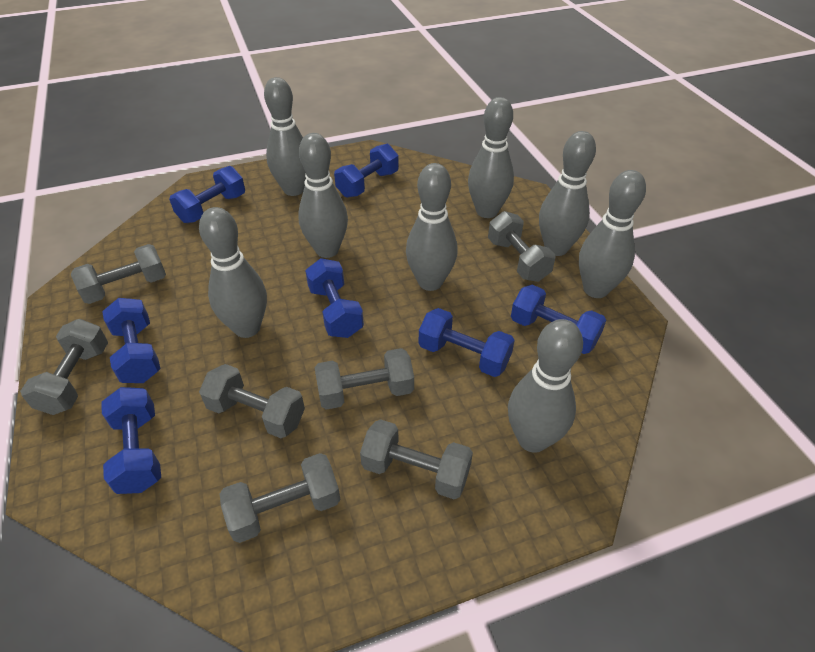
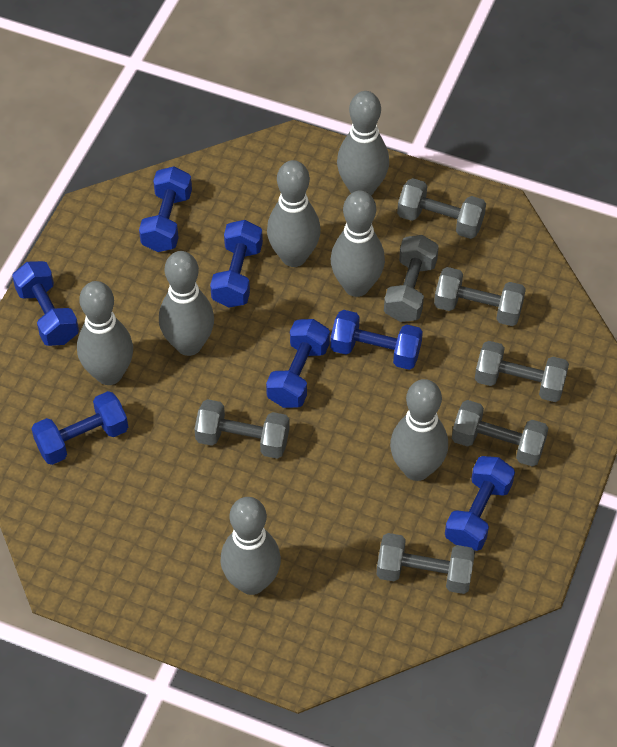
grey bowling pin: 8 -> 7

